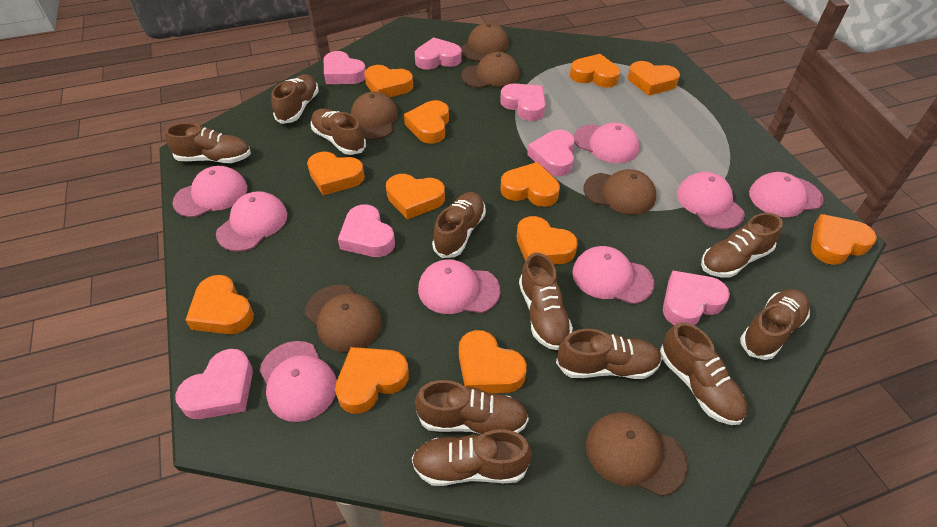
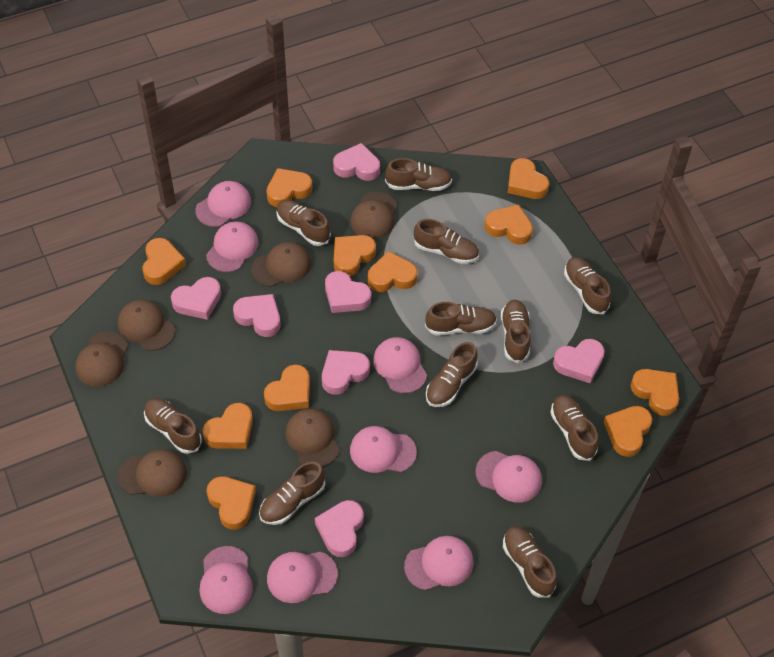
orange heart: 12 -> 11

